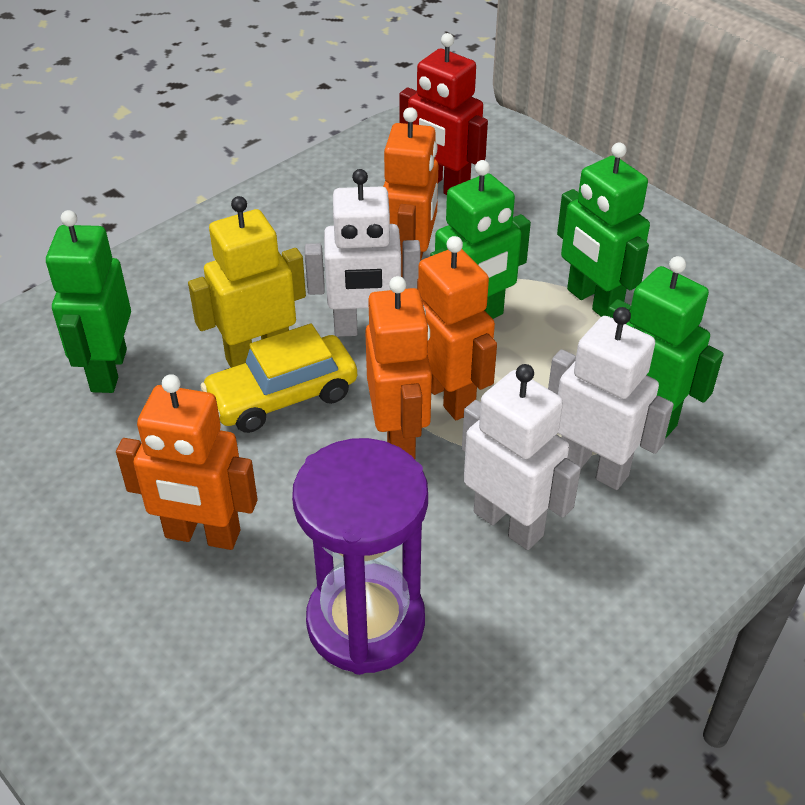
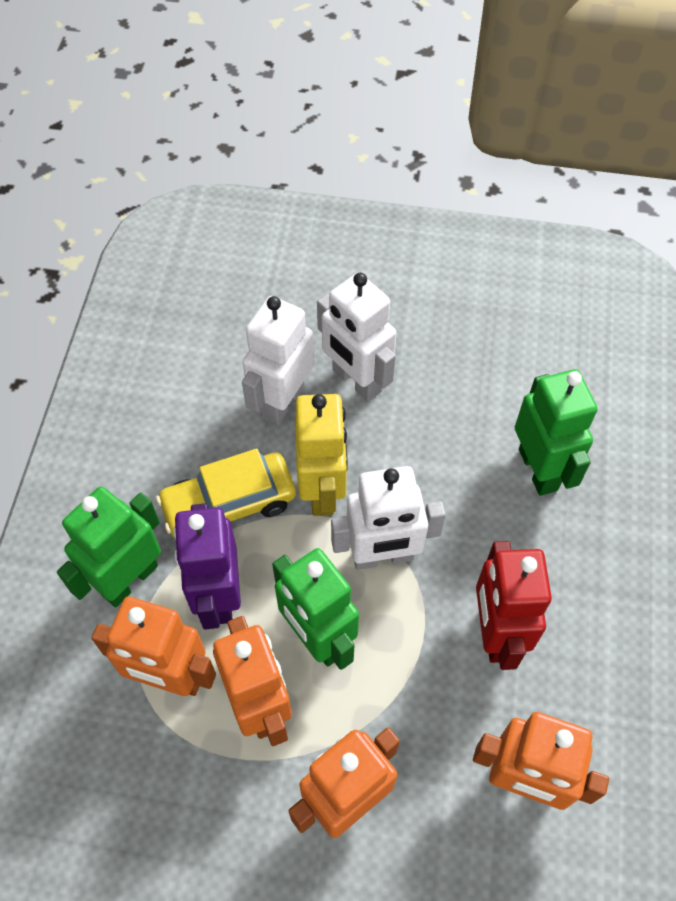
green robot: 4 -> 3
purple hourglass: 1 -> 0
purple robot: 0 -> 1

